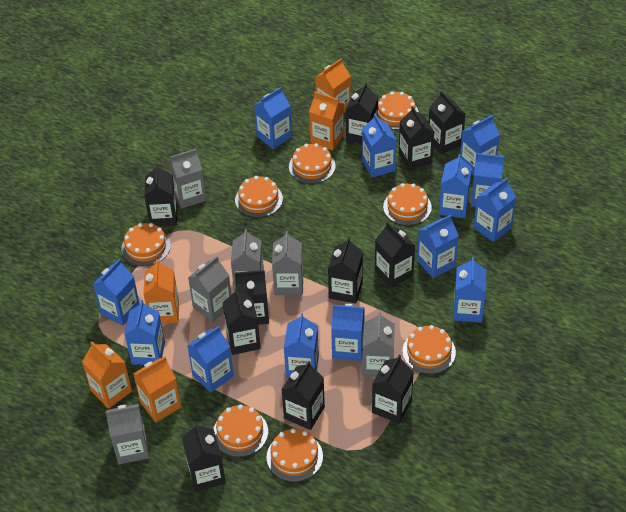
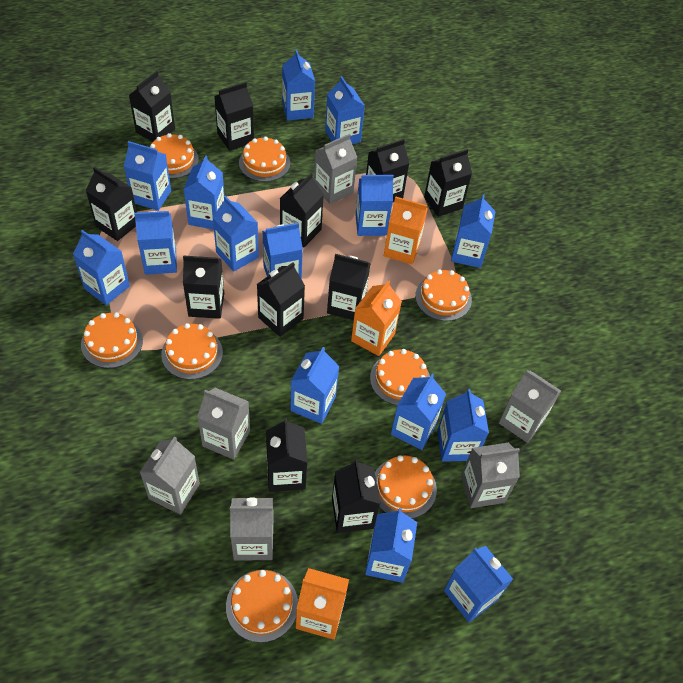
blue carton: 13 -> 15
orange carton: 5 -> 3

